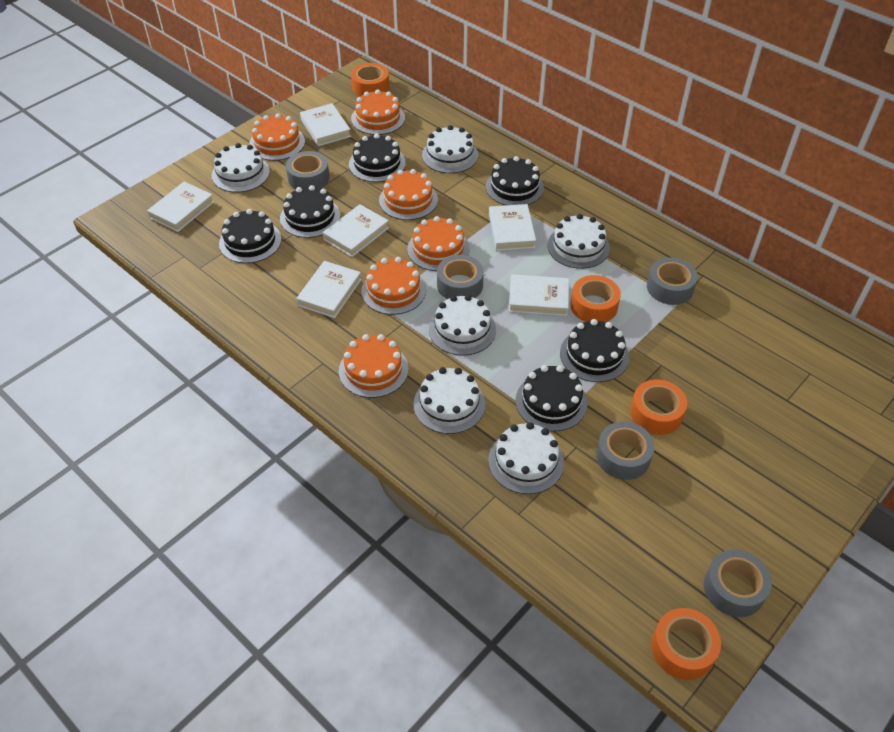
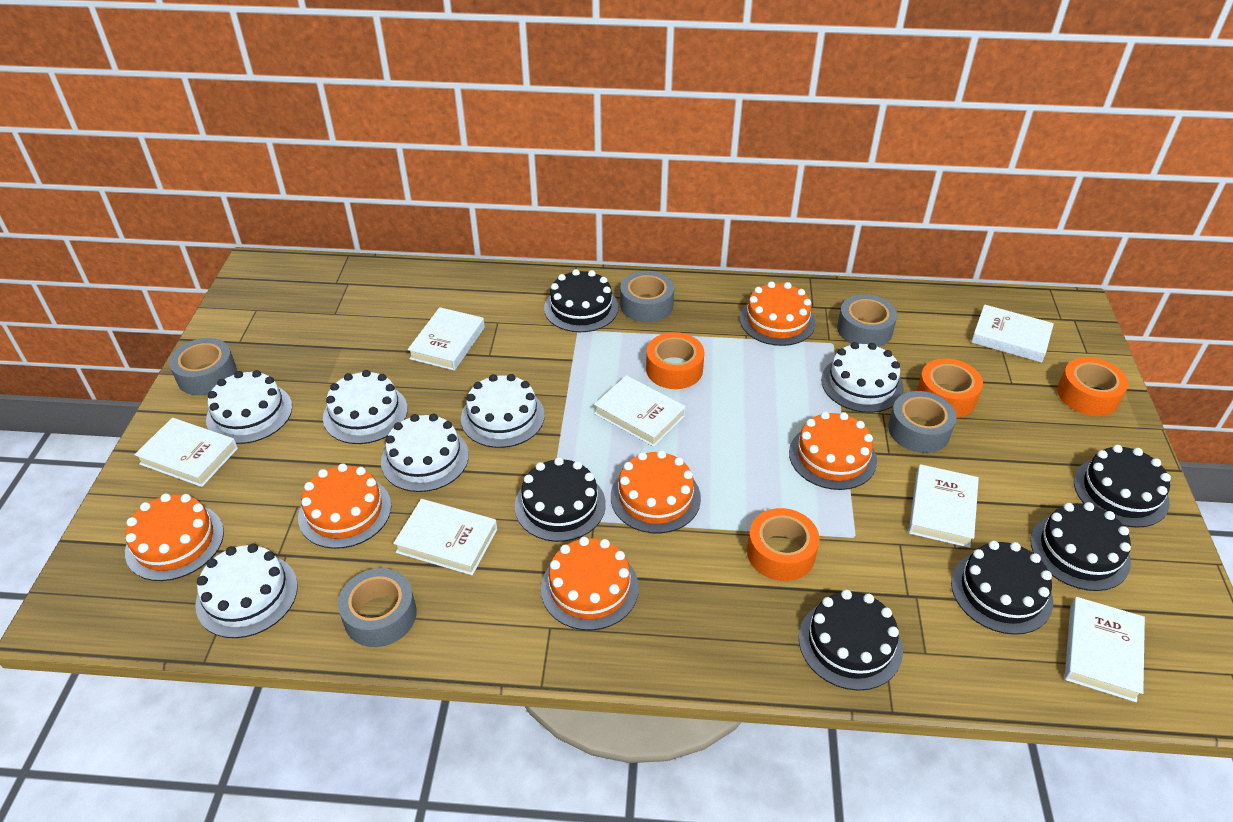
white book: 6 -> 7

